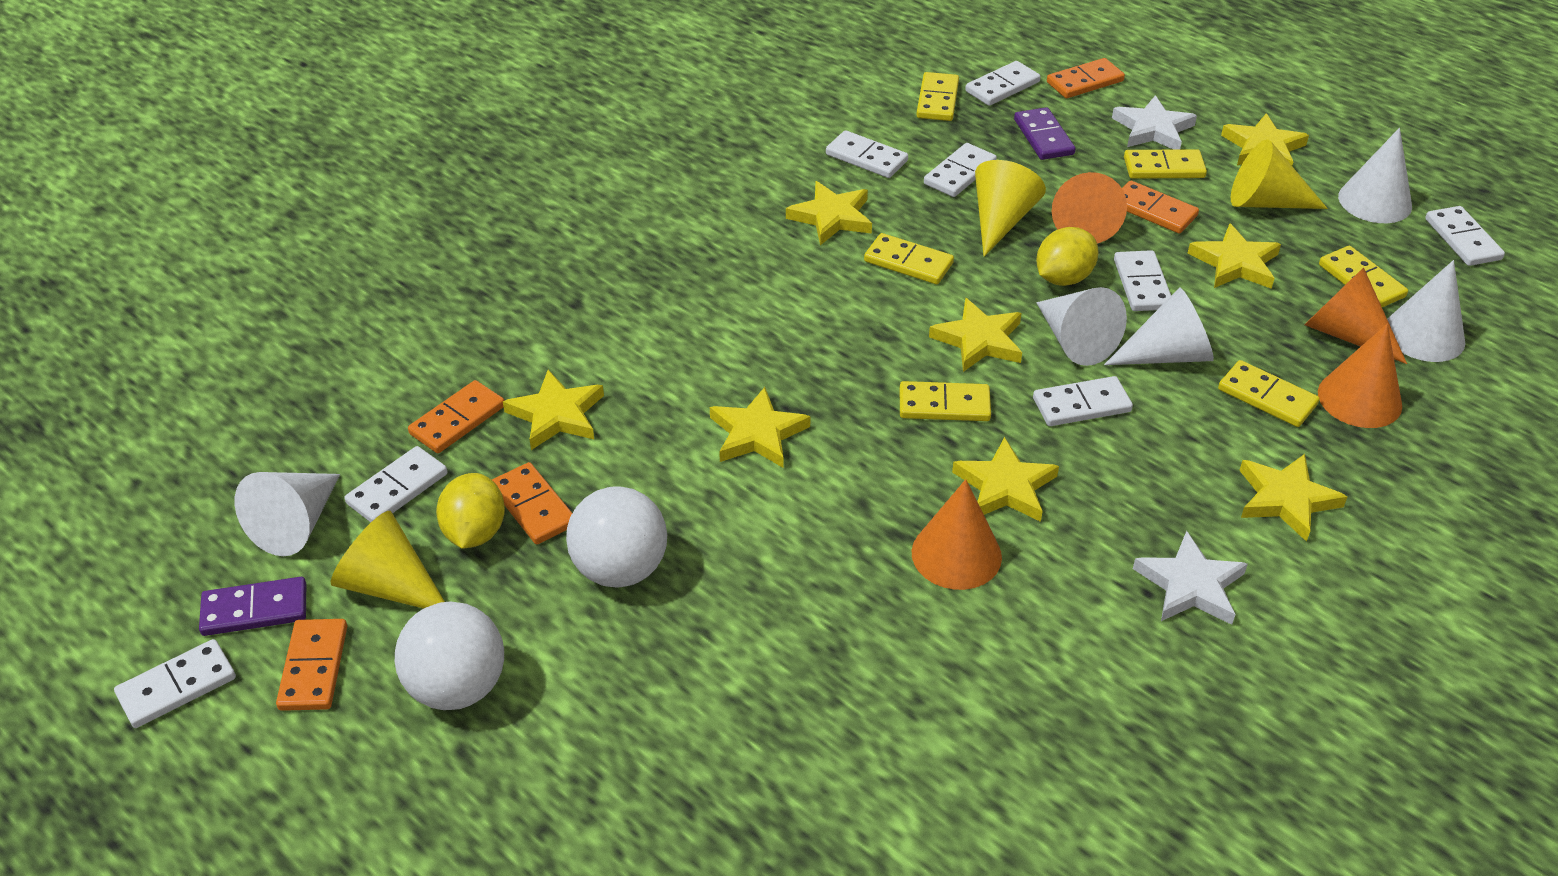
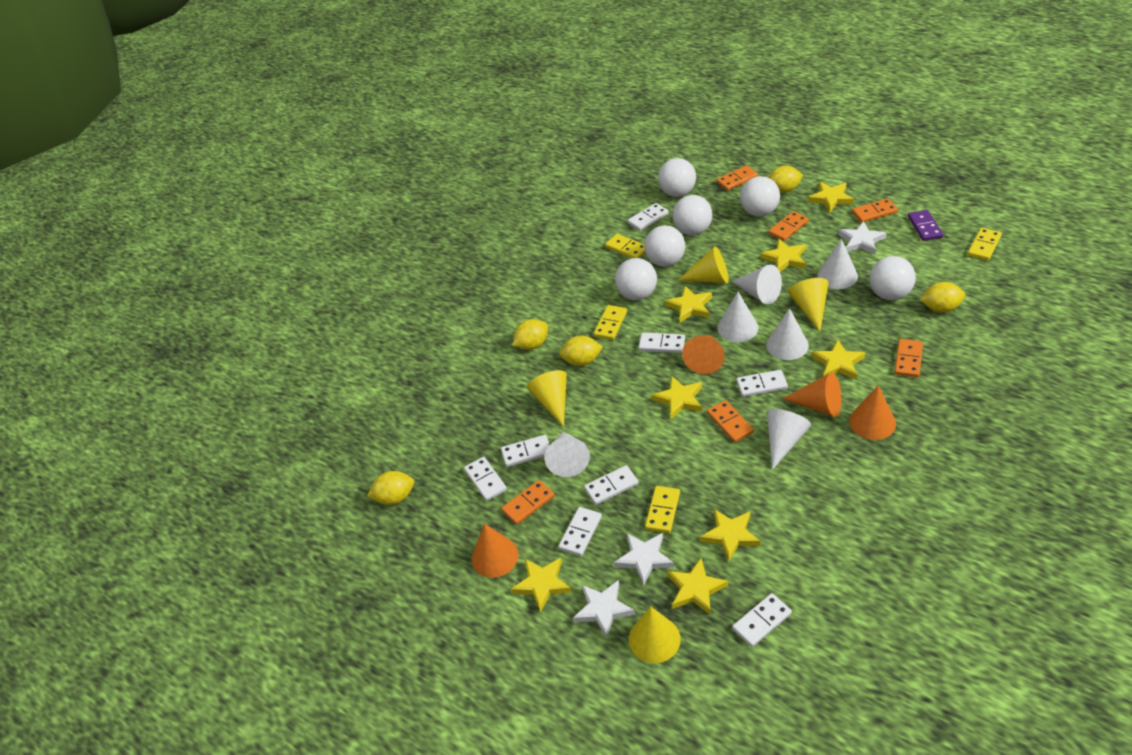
orange domino: 5 -> 6
purple domino: 2 -> 1
white ball: 2 -> 6
white cone: 5 -> 6
white star: 2 -> 3
yellow cone: 3 -> 4
yellow domino: 6 -> 4
yellow lemon: 2 -> 5

